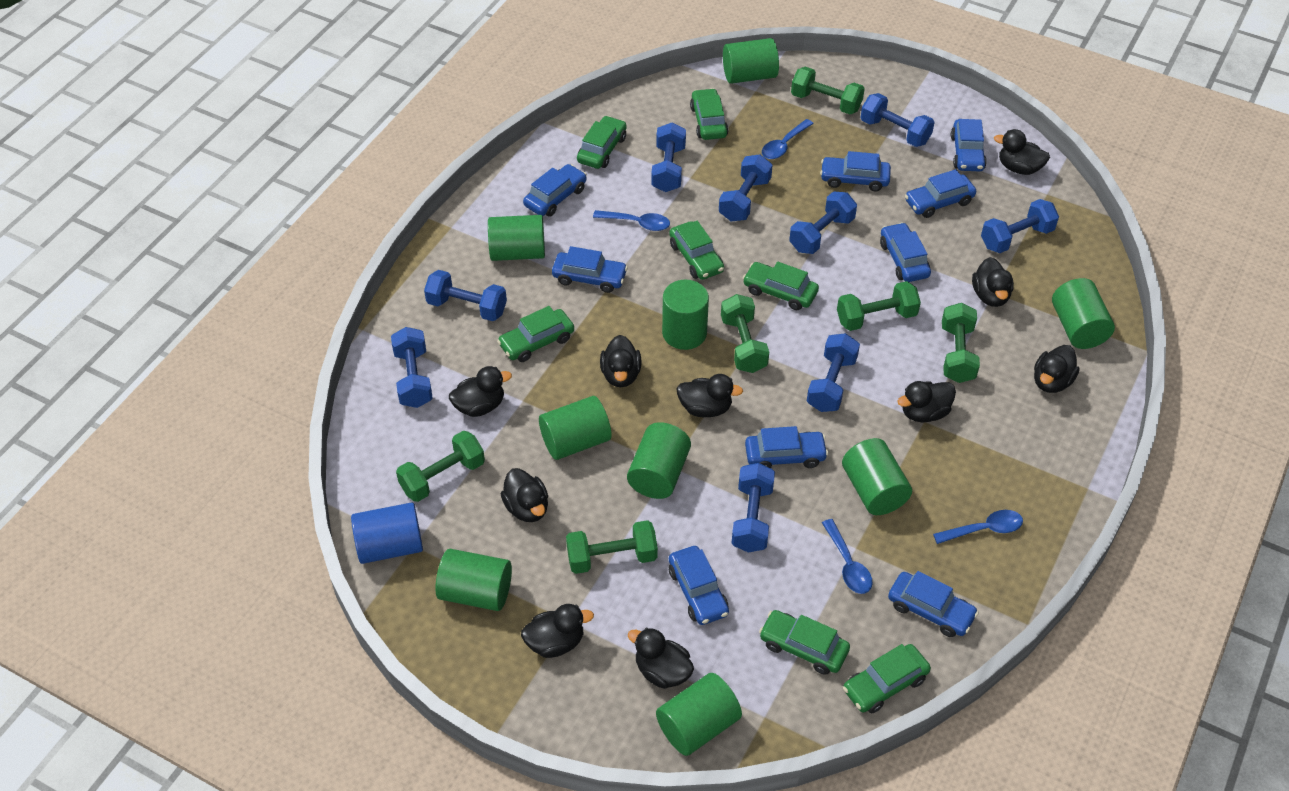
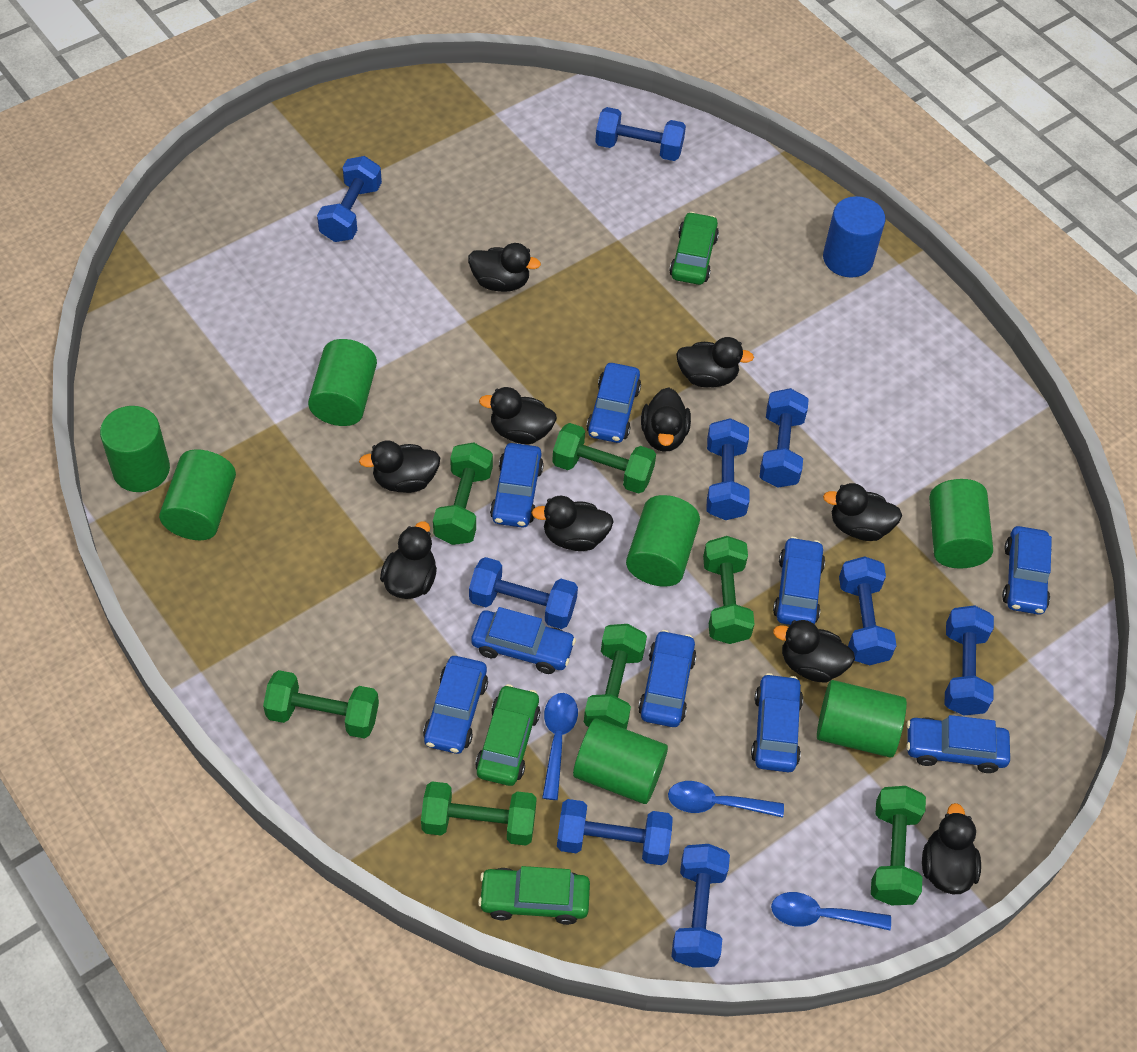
blue spoon: 4 -> 3
green car: 7 -> 3
green cylinder: 9 -> 7
green dumbbell: 6 -> 7

